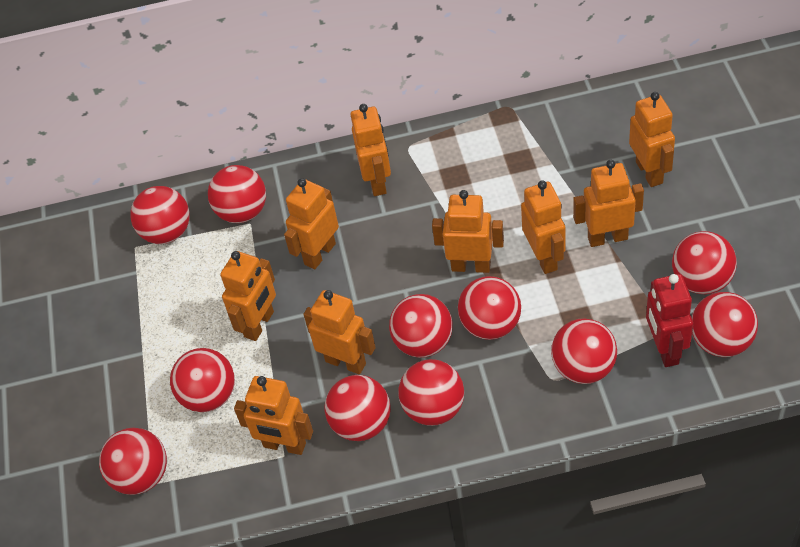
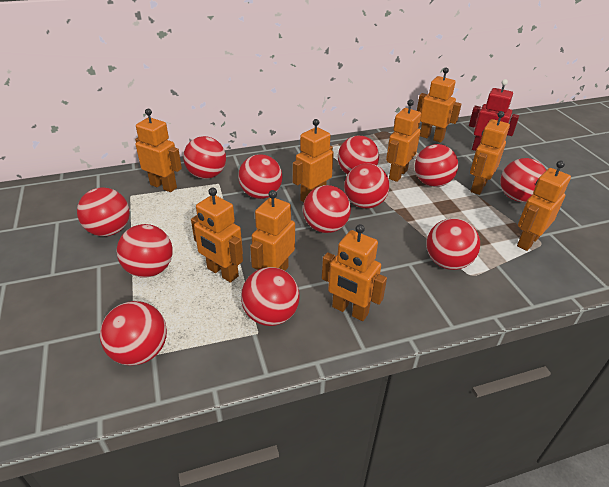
red ball: 11 -> 12

